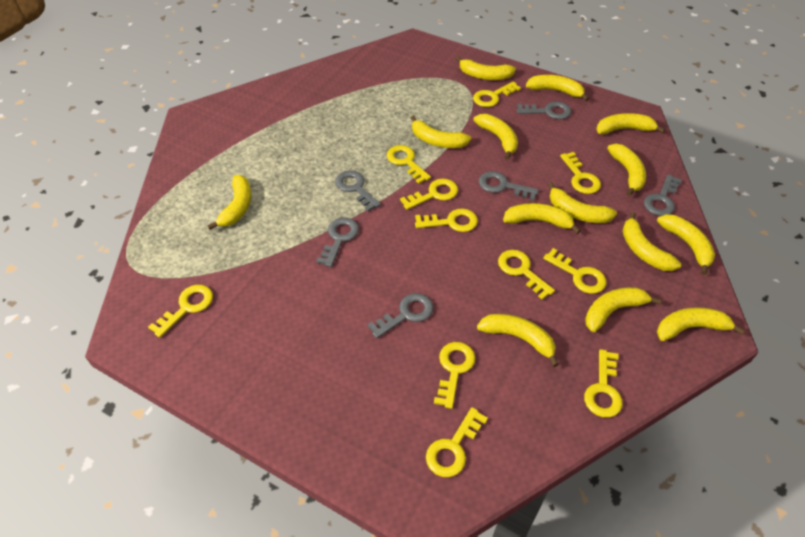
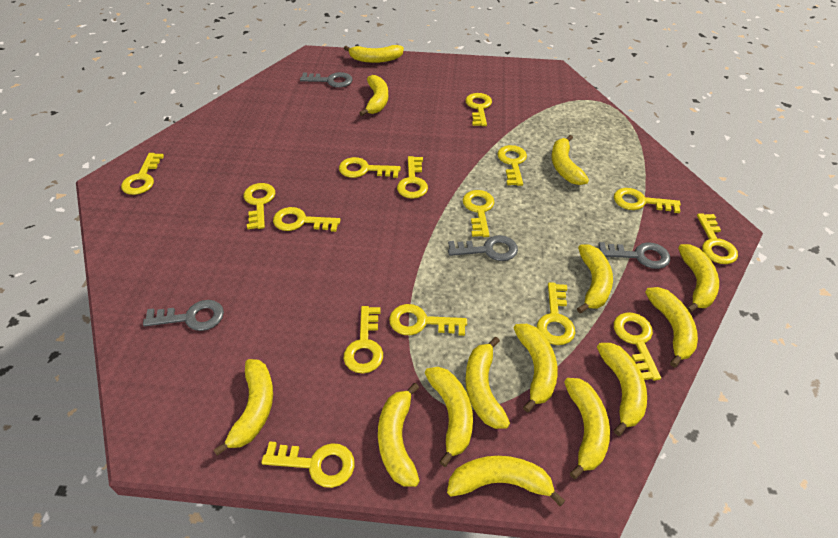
grey key: 6 -> 4
yellow key: 11 -> 15

